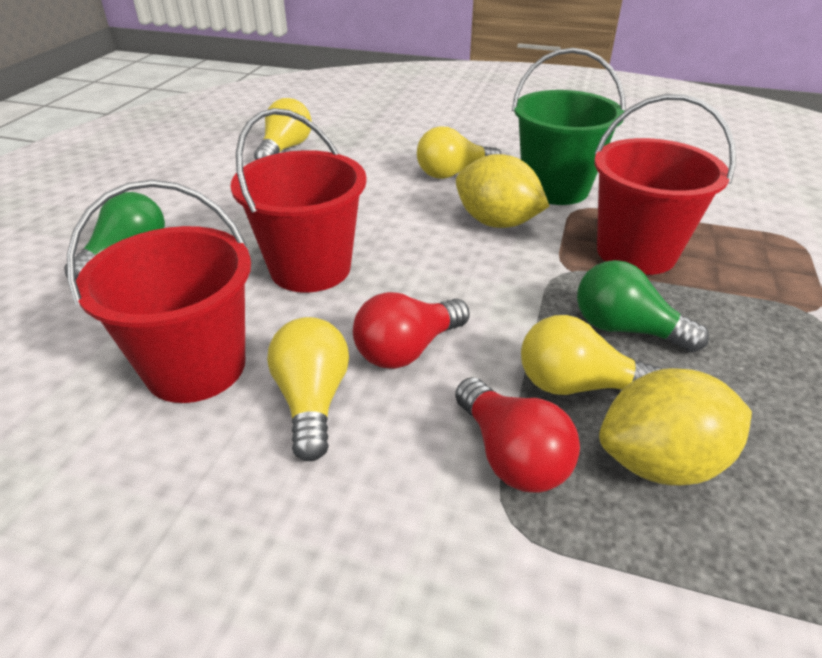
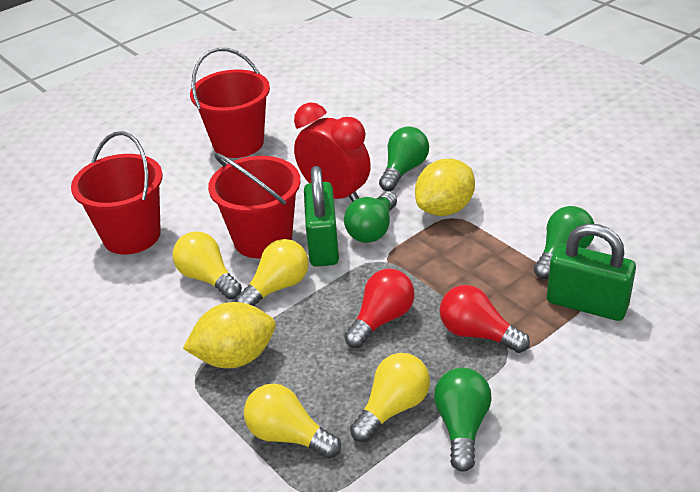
green bucket: 1 -> 0
green light bulb: 2 -> 4
green padlock: 0 -> 2
red clock: 0 -> 1

